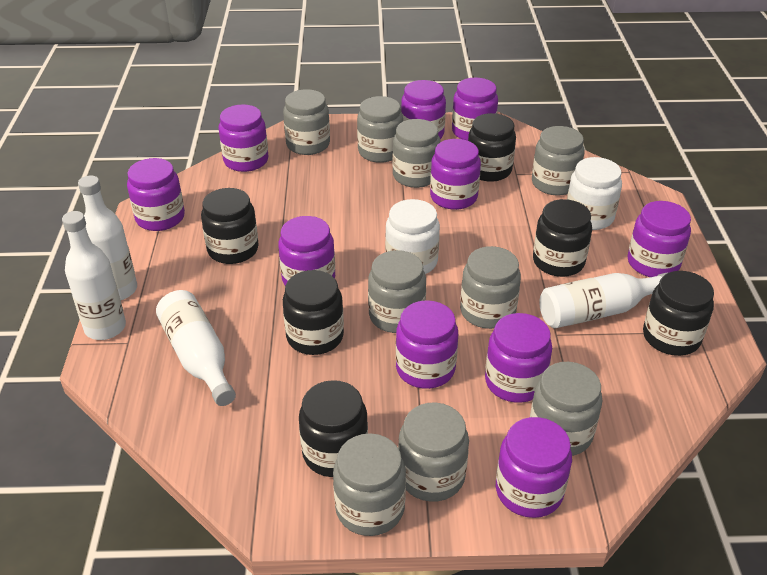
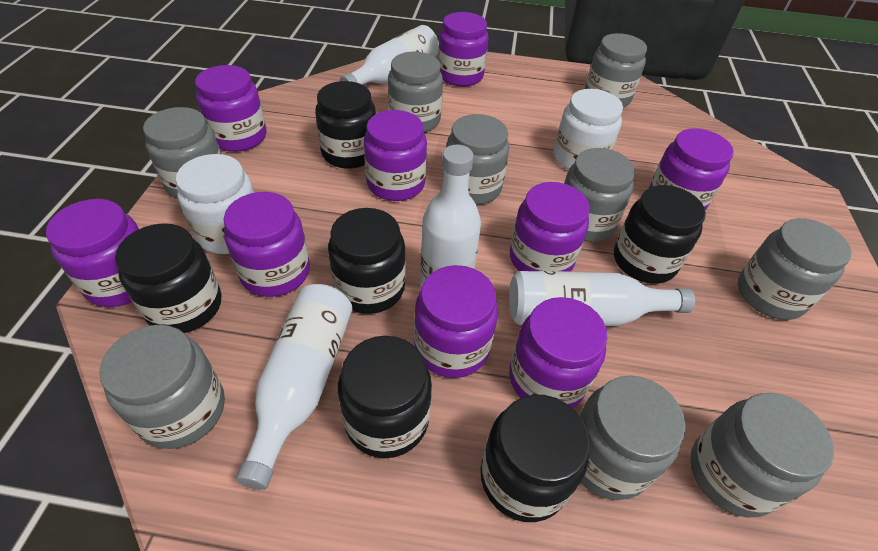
purple jar: 10 -> 9

